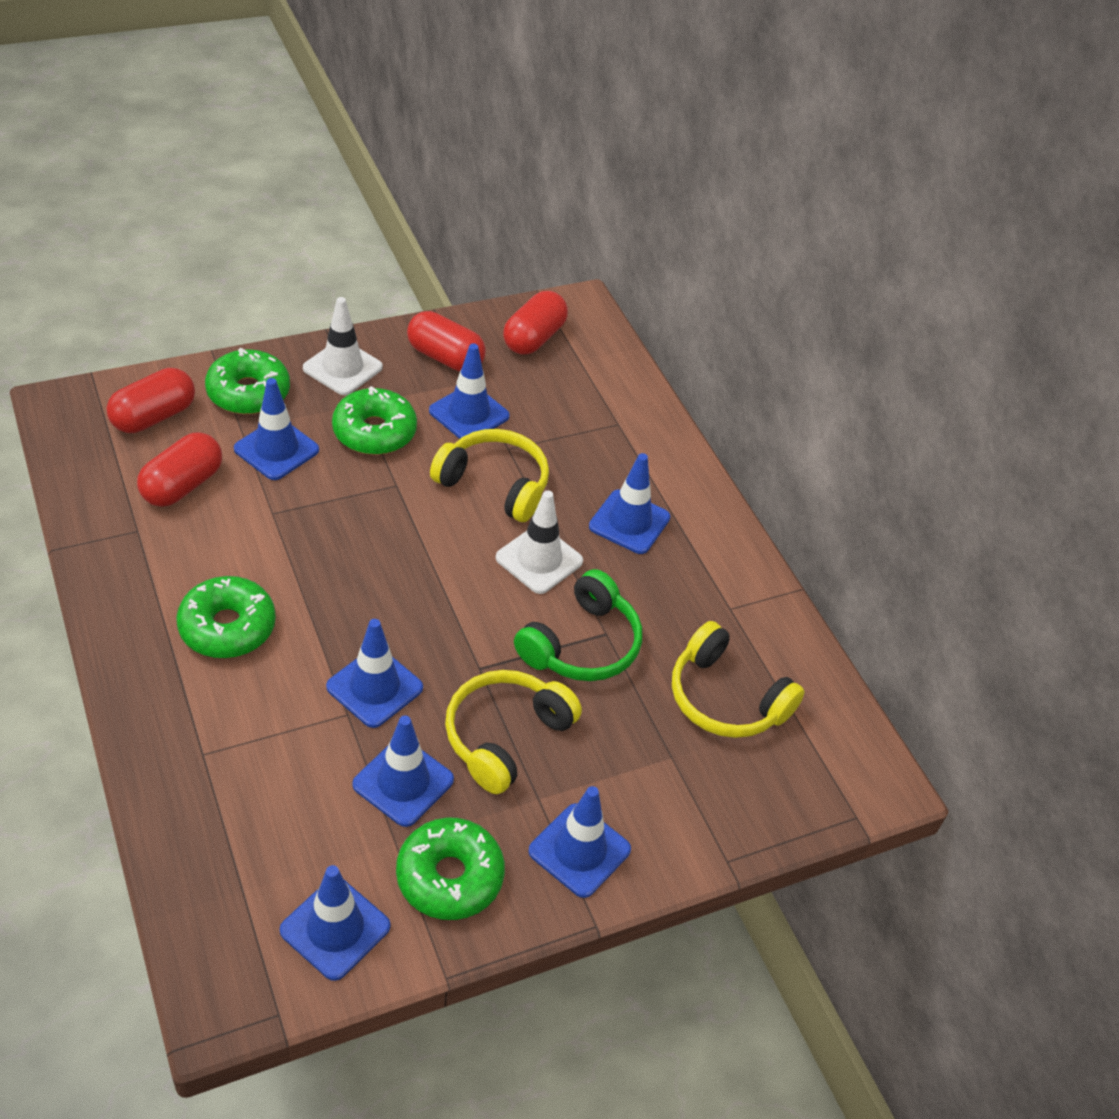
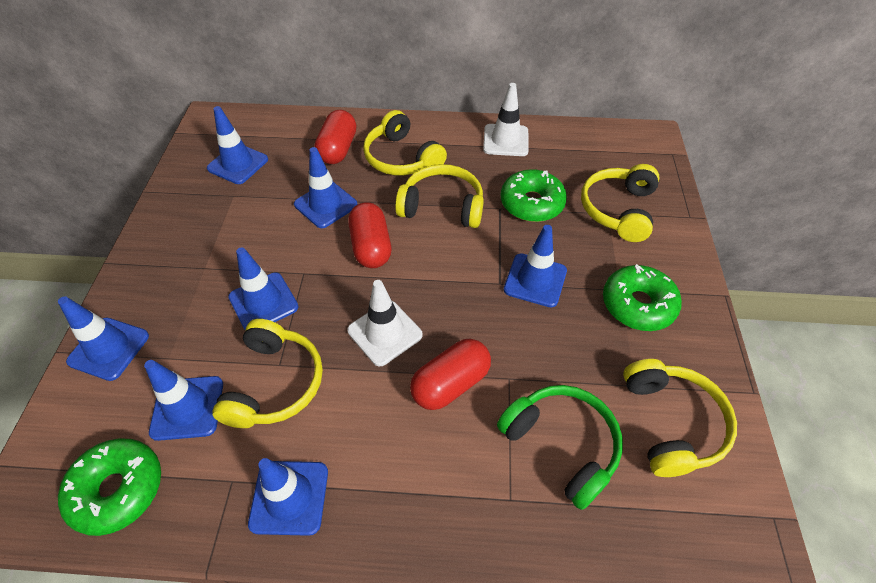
green donut: 4 -> 3
red capsule: 4 -> 3
yellow headphones: 3 -> 5

